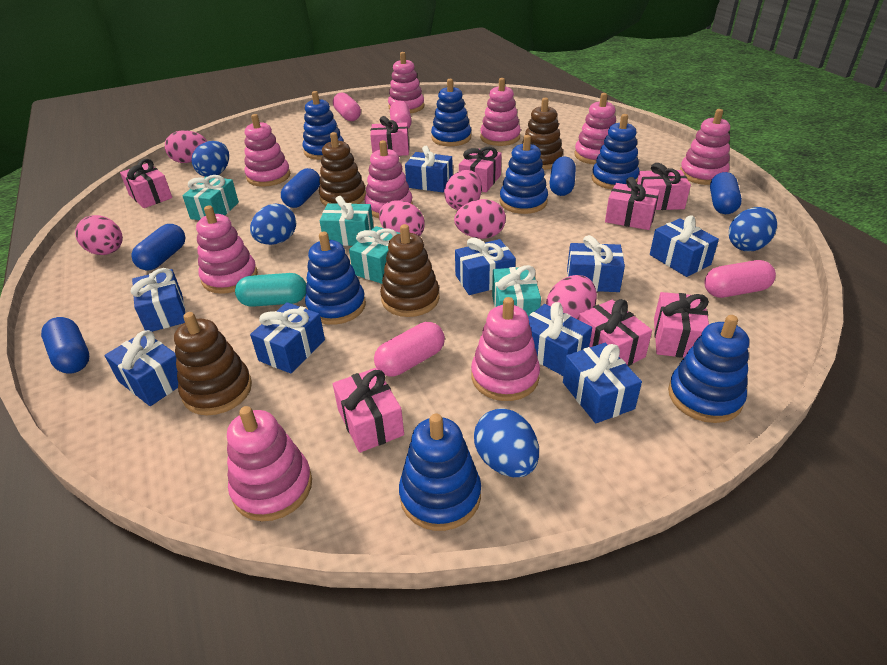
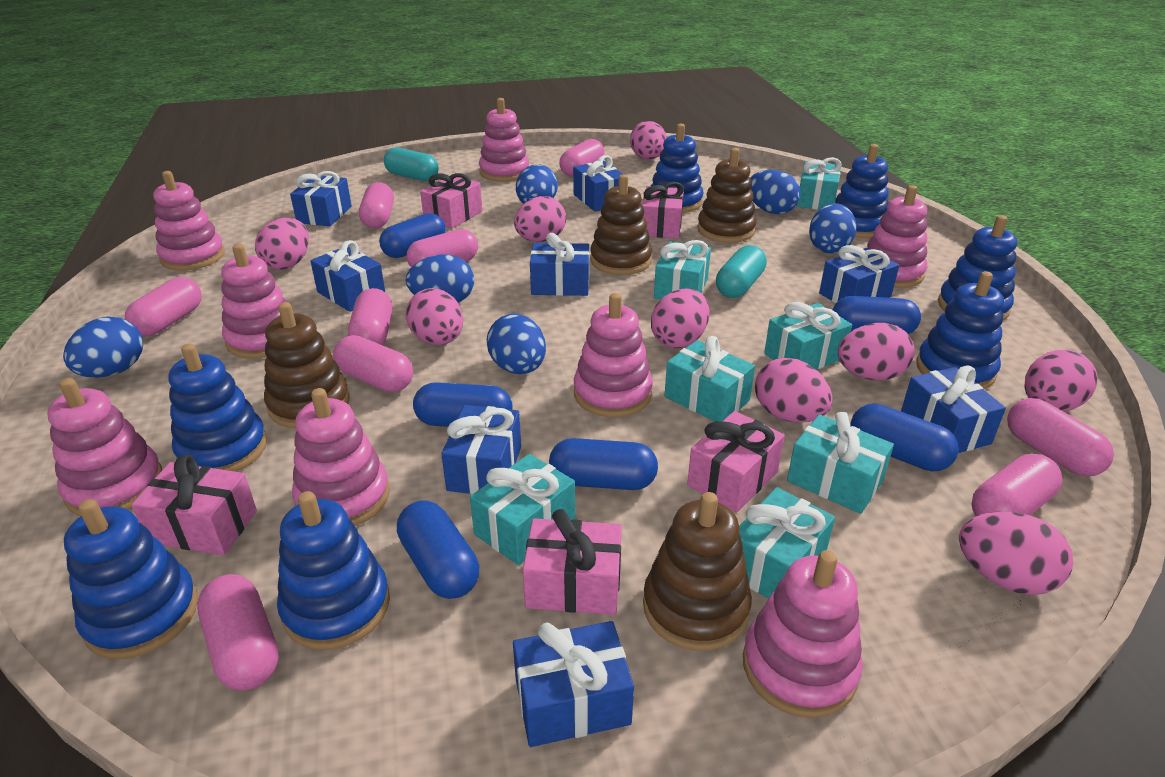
blue capsule: 5 -> 6
blue egg: 4 -> 6
blue gift: 9 -> 8
pink capsule: 4 -> 9
pink egg: 6 -> 9
pink gift: 8 -> 5
pink stacking toy: 9 -> 8
turquoise capsule: 1 -> 2
turquoise gift: 4 -> 7

